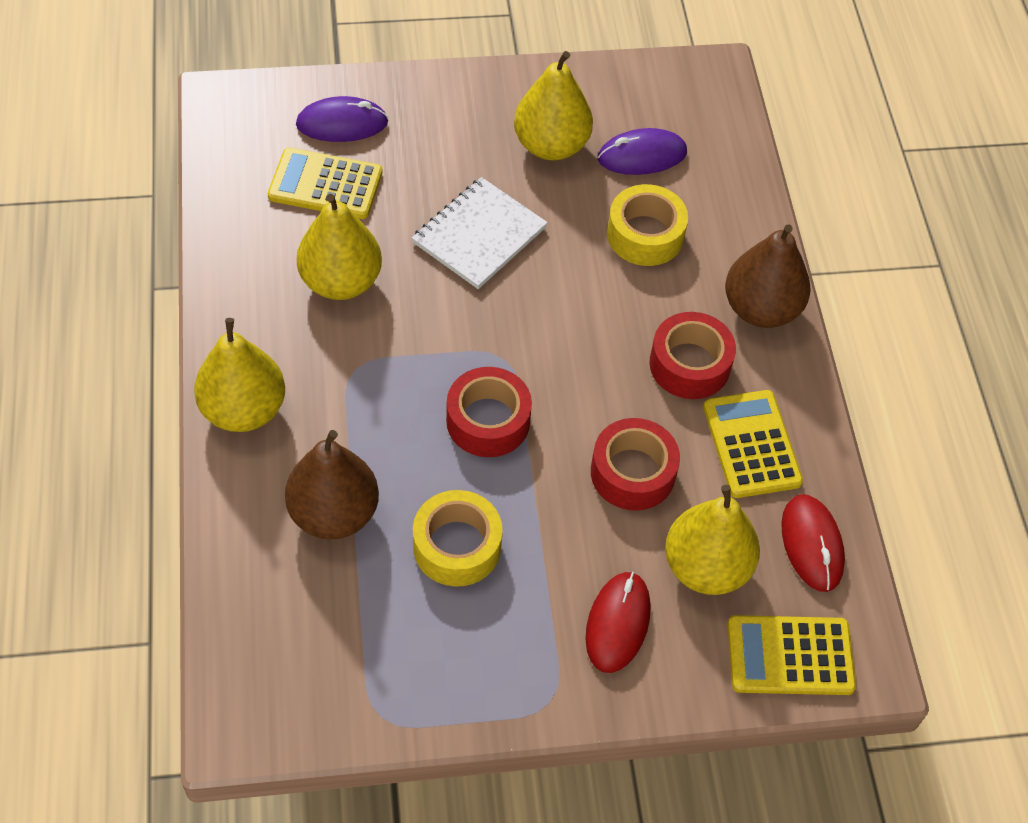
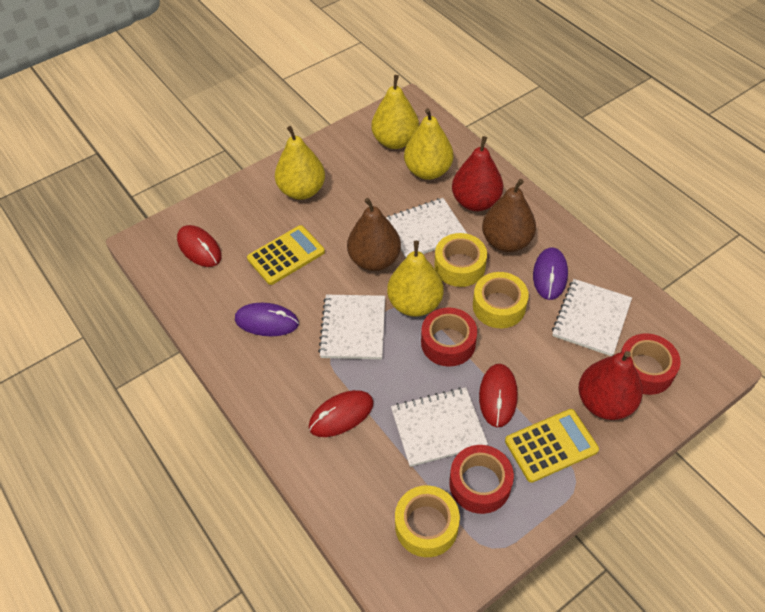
red mouse: 2 -> 3
red pear: 0 -> 2
white notebook: 1 -> 4
yellow calculator: 3 -> 2
yellow tape: 2 -> 3

